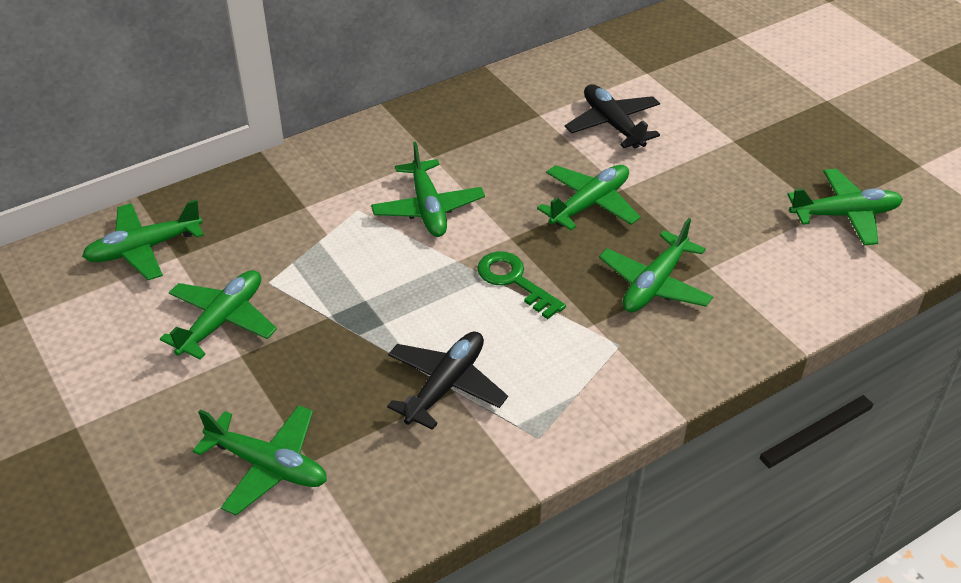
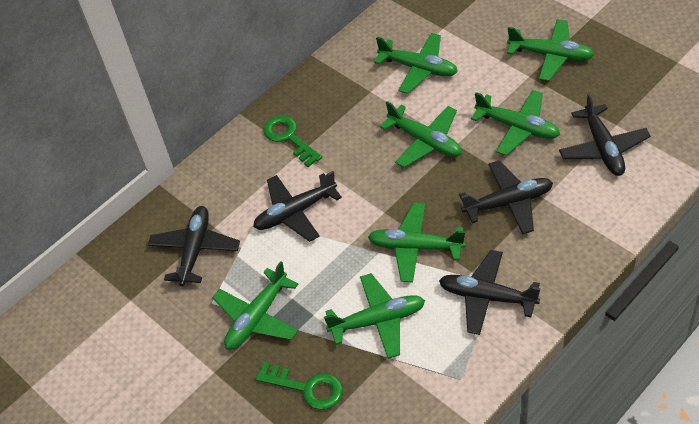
black plane: 2 -> 5
green key: 1 -> 2

